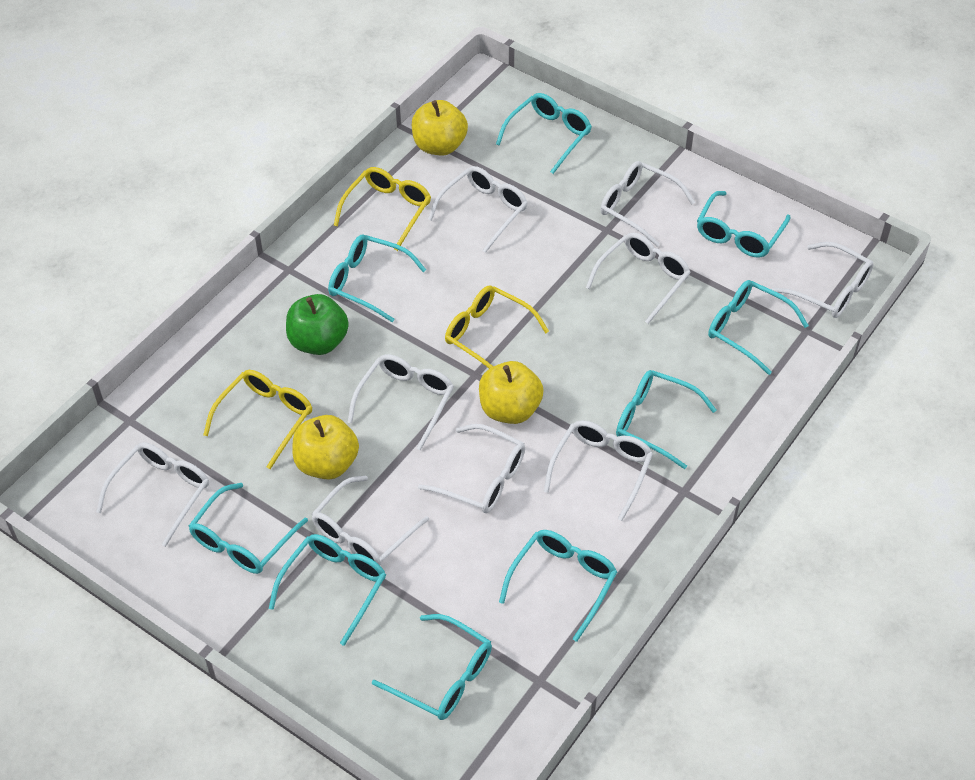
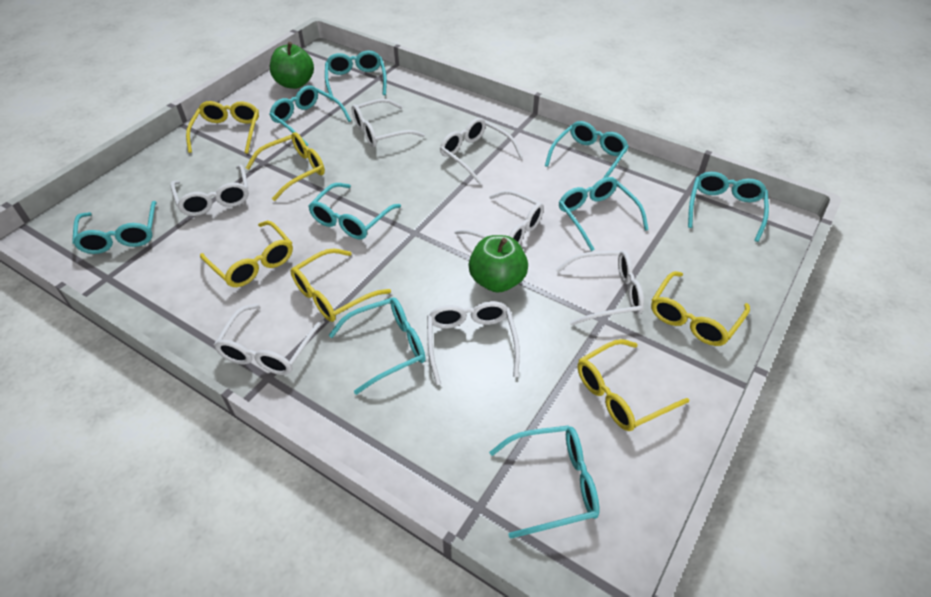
green apple: 1 -> 2
white glasses: 9 -> 7
yellow apple: 3 -> 0
yellow glasses: 3 -> 6

